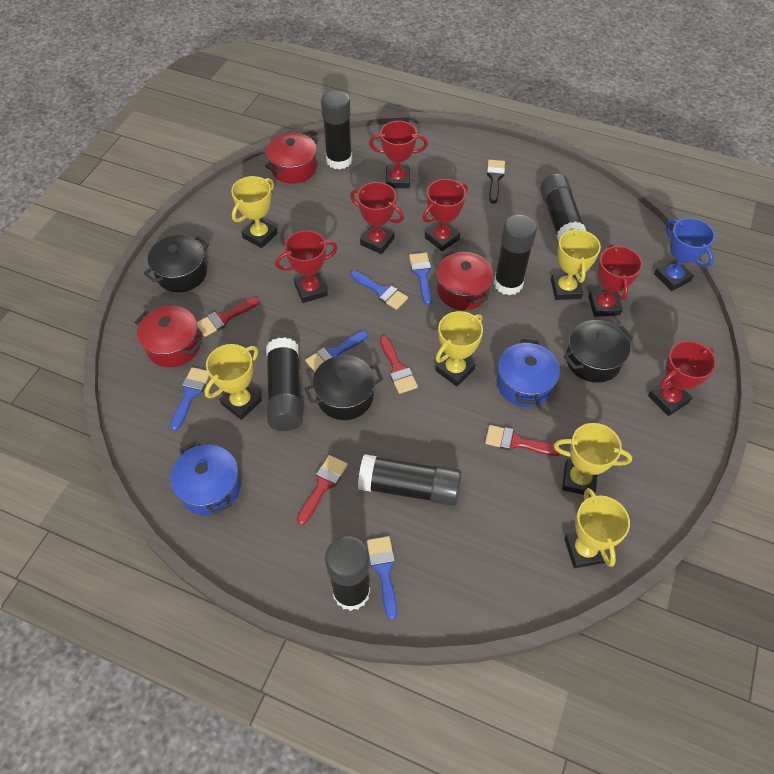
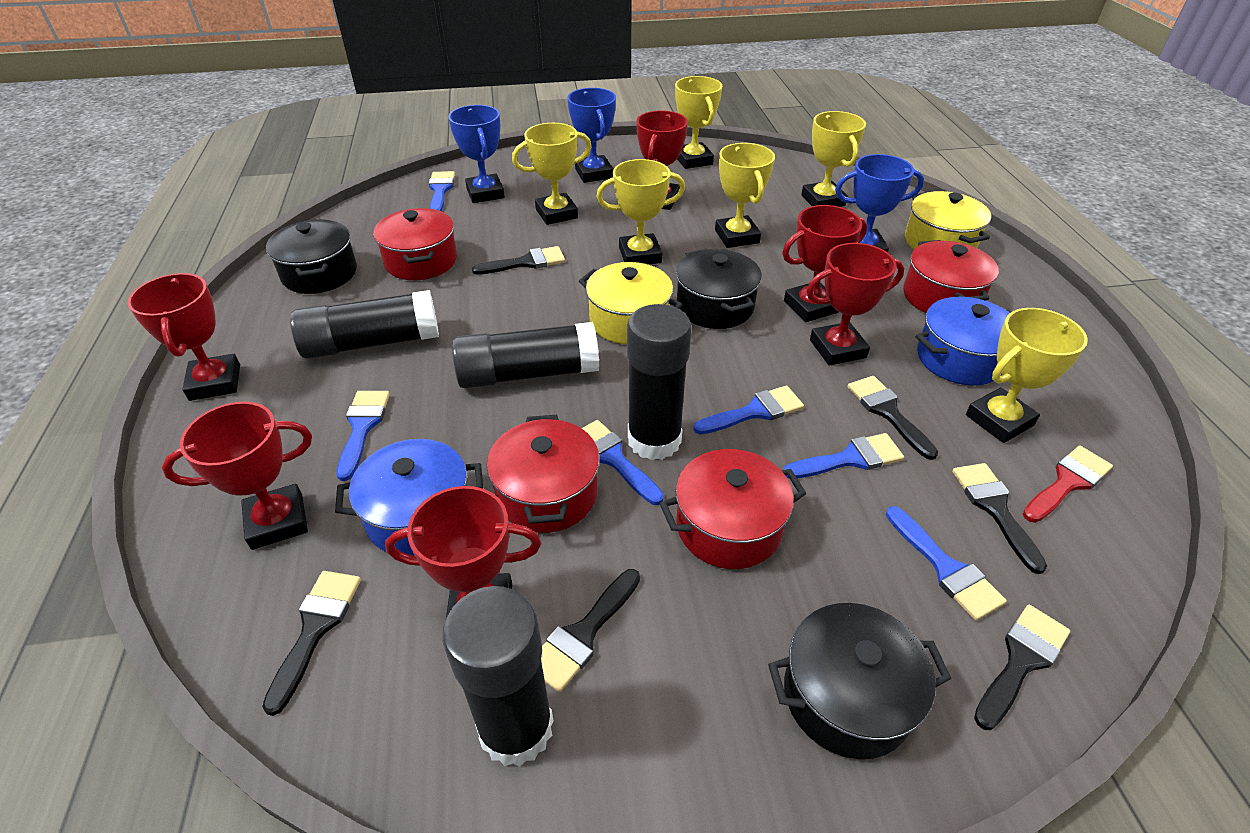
black brush: 1 -> 6
black glue stick: 6 -> 4
blue brush: 5 -> 6
blue trophy: 1 -> 3
red brush: 4 -> 1
red pot: 3 -> 4
yellow pot: 0 -> 2

